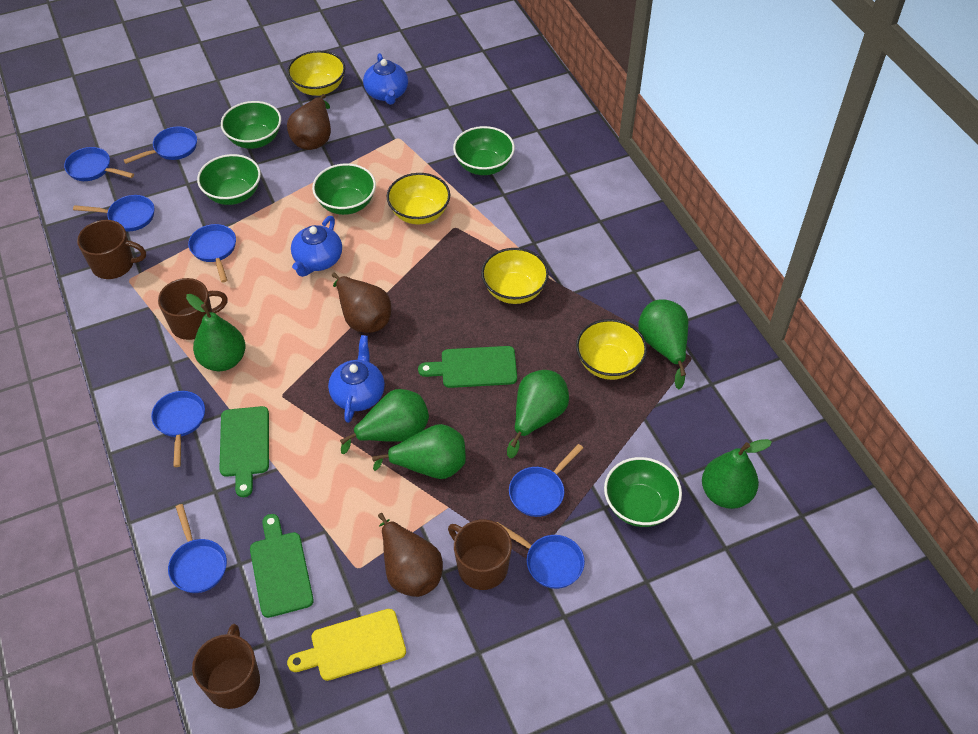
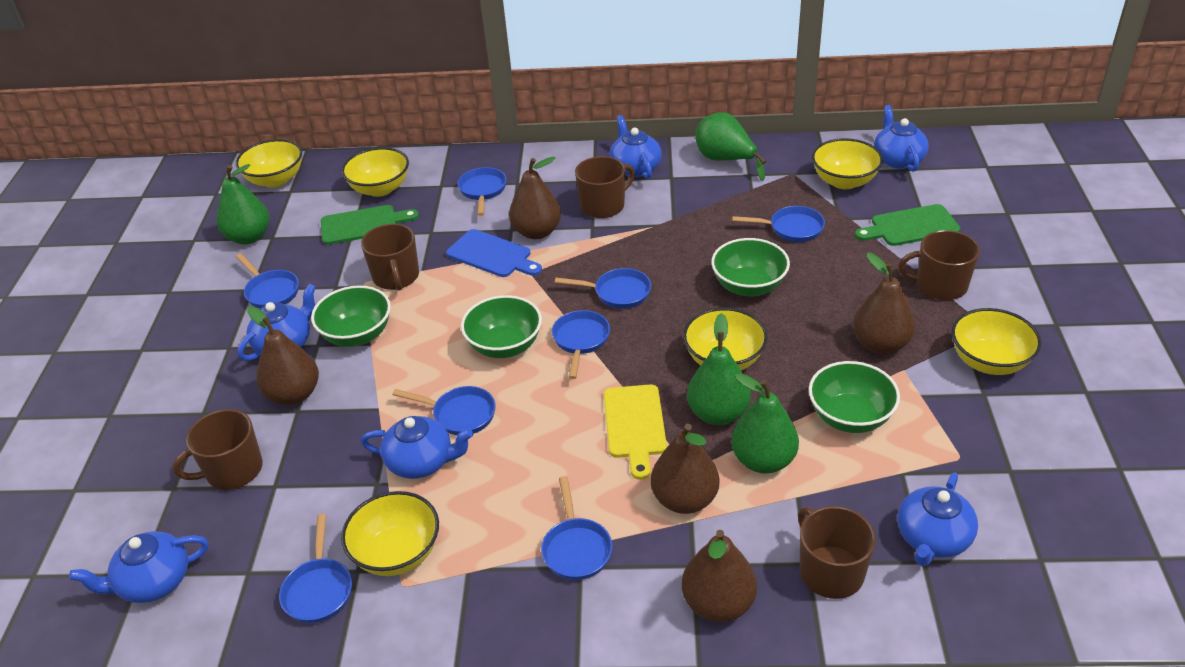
blue cutting board: 0 -> 1
blue teapot: 3 -> 6
brown mug: 4 -> 5
brown pear: 3 -> 5
green bowl: 5 -> 4
green cutting board: 3 -> 2
green pear: 6 -> 4
yellow bowl: 4 -> 6

